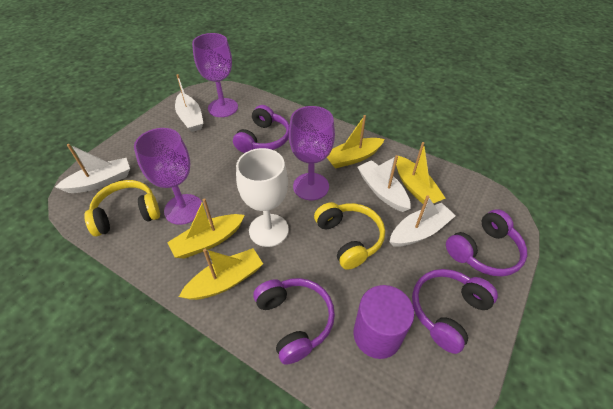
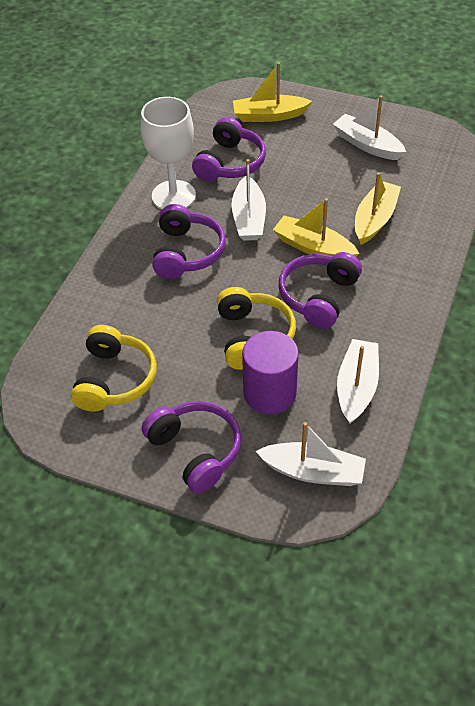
purple goblet: 3 -> 0
yellow boat: 4 -> 3

